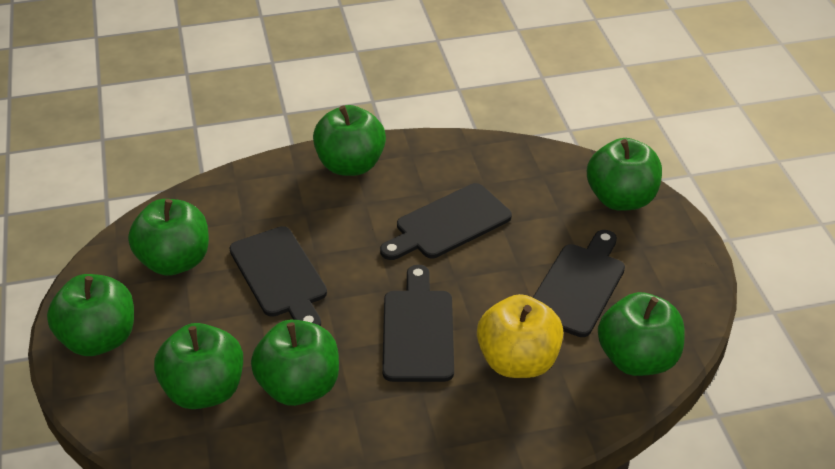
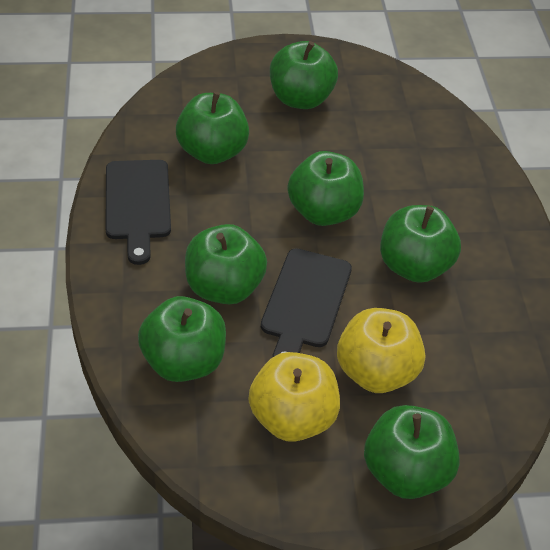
black cutting board: 4 -> 2
yellow apple: 1 -> 2

